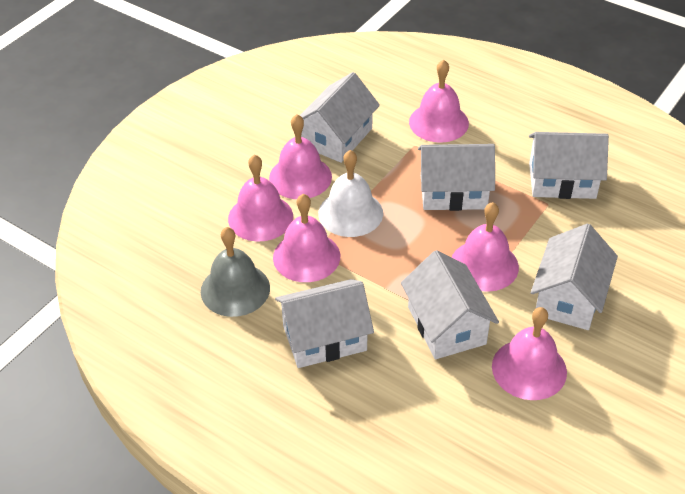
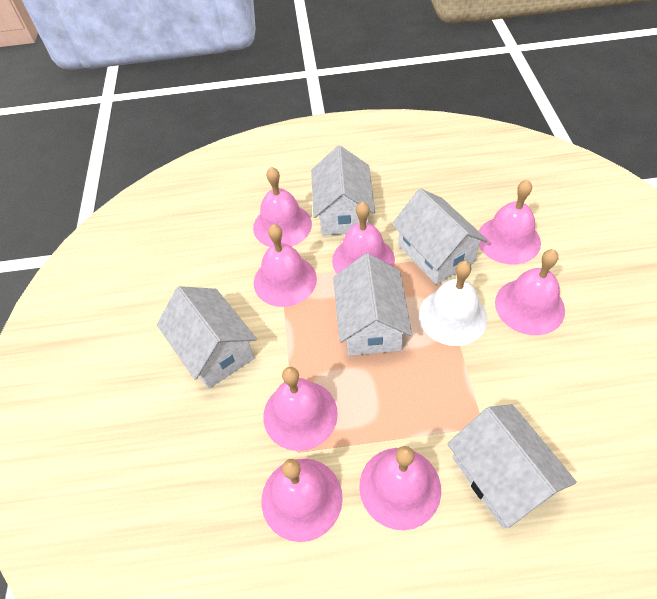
grey bell: 1 -> 0
pink bell: 6 -> 8
white house: 6 -> 5

